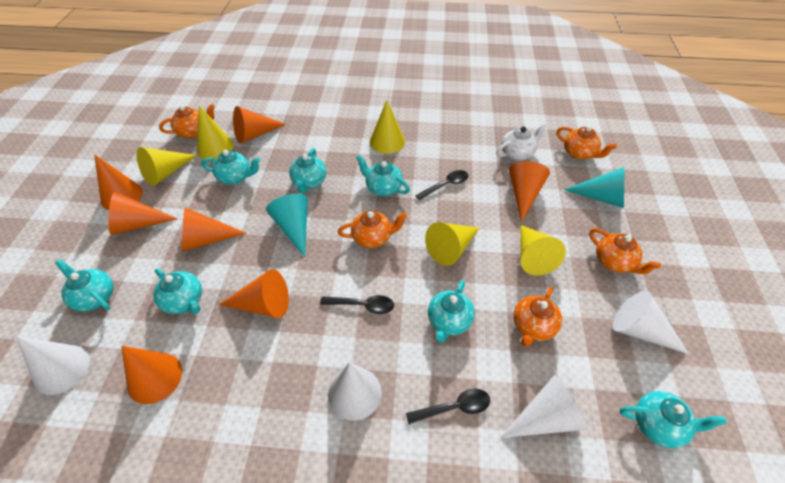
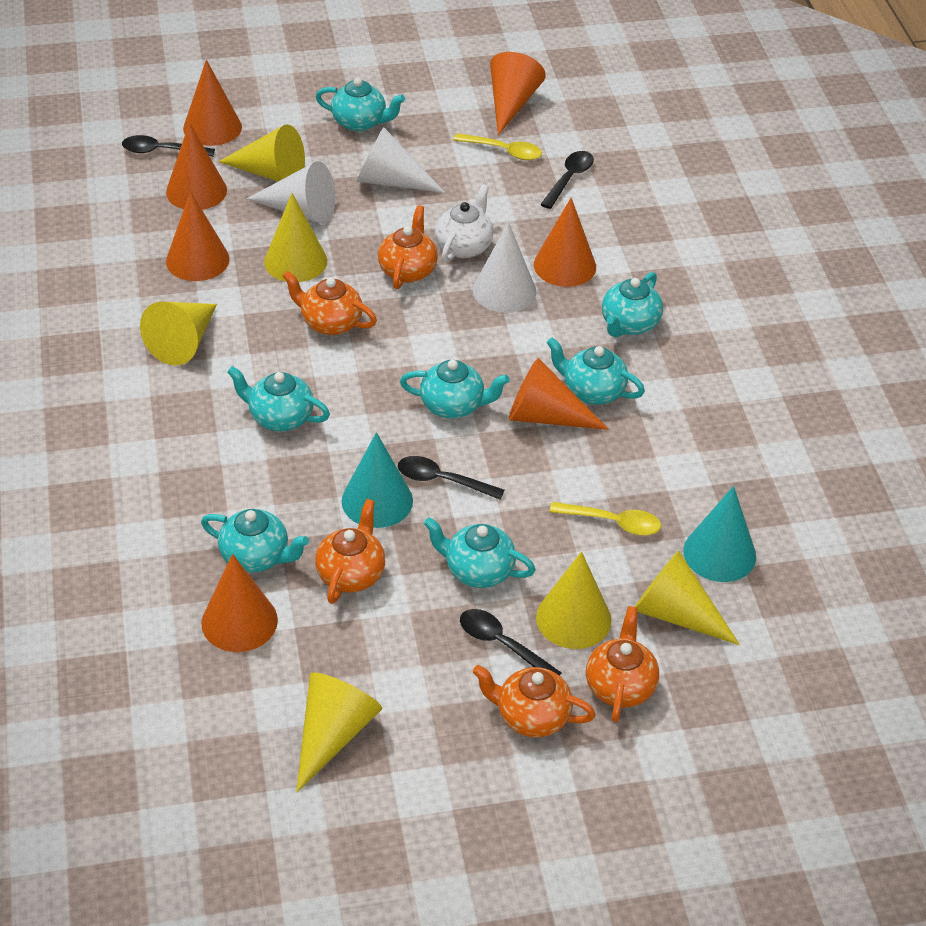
black spoon: 3 -> 4
white cone: 4 -> 3
yellow cone: 5 -> 6
yellow spoon: 0 -> 2

